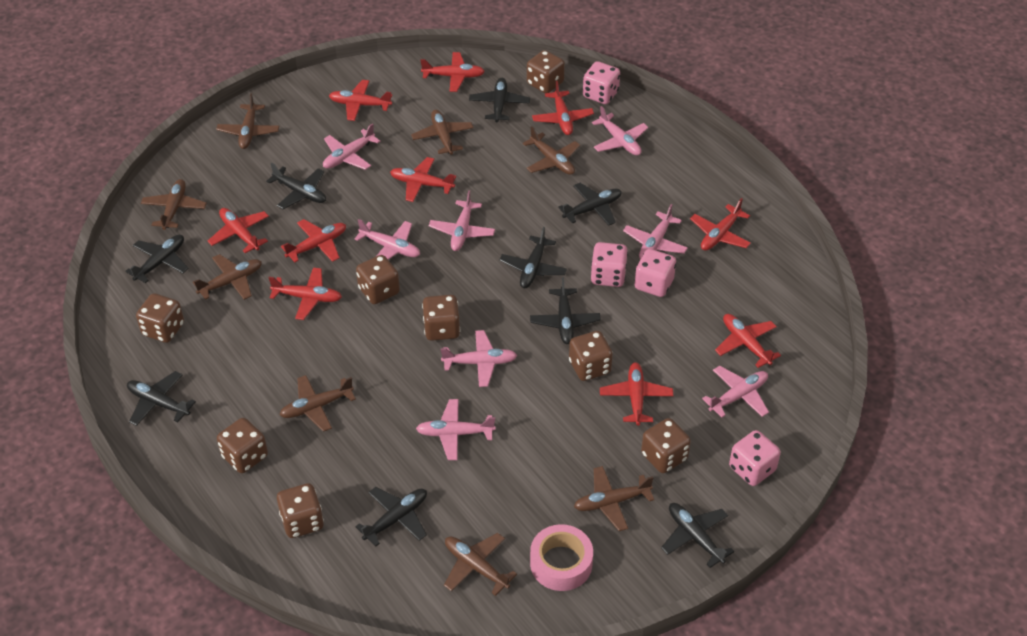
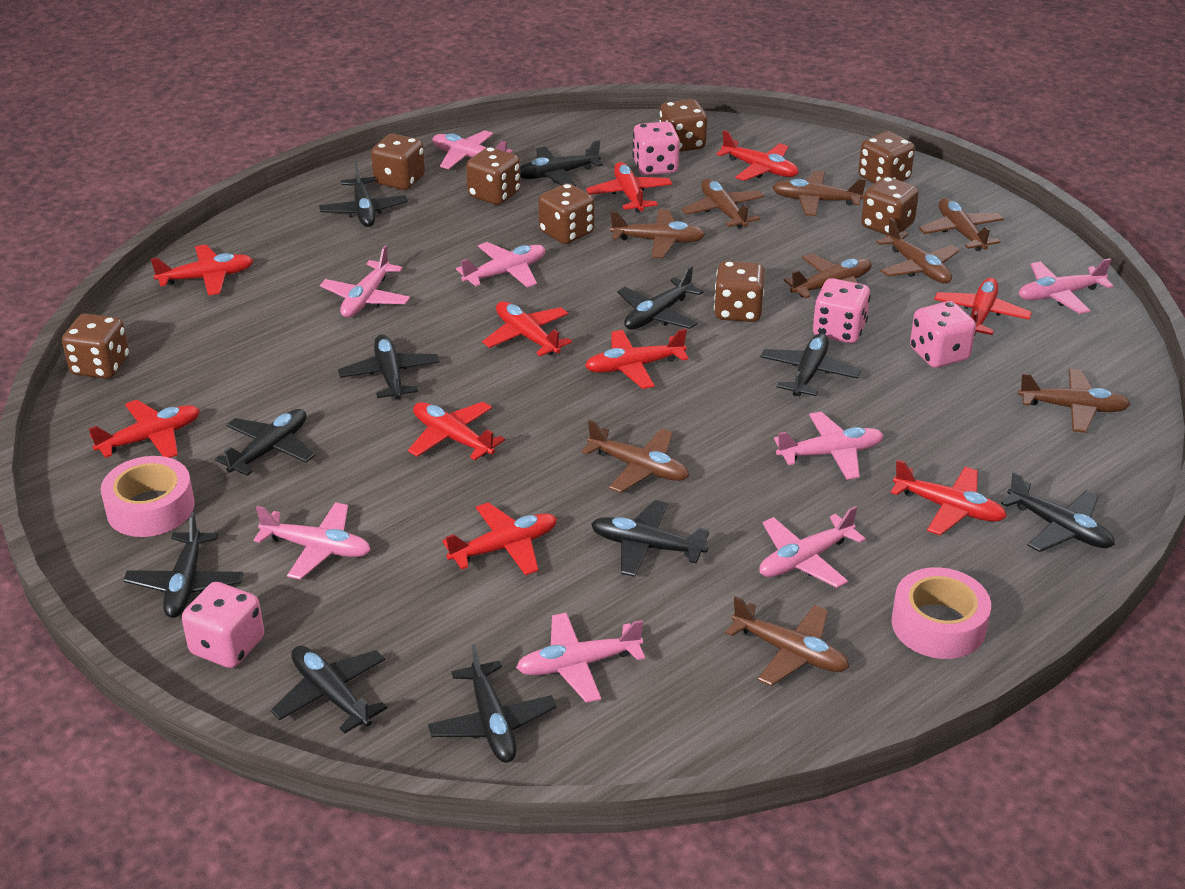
black plane: 9 -> 11
brown plane: 8 -> 9
pink tape: 1 -> 2

